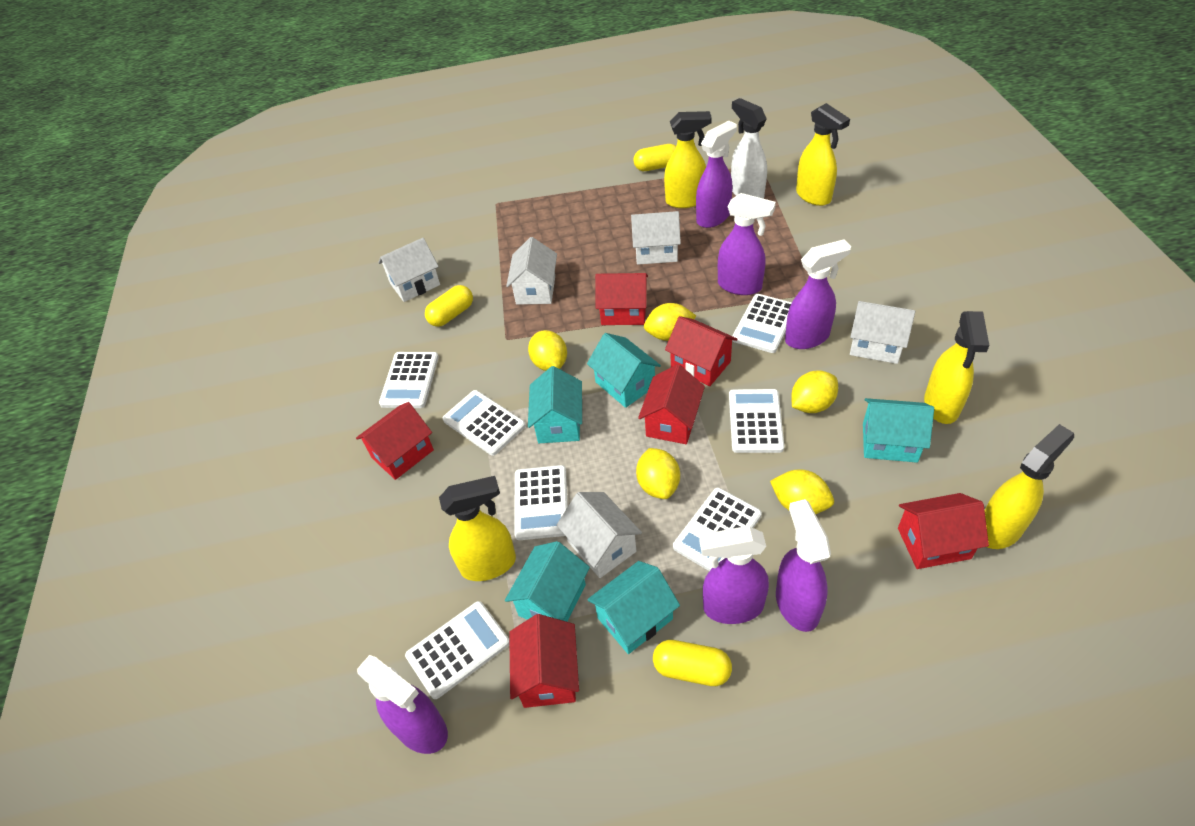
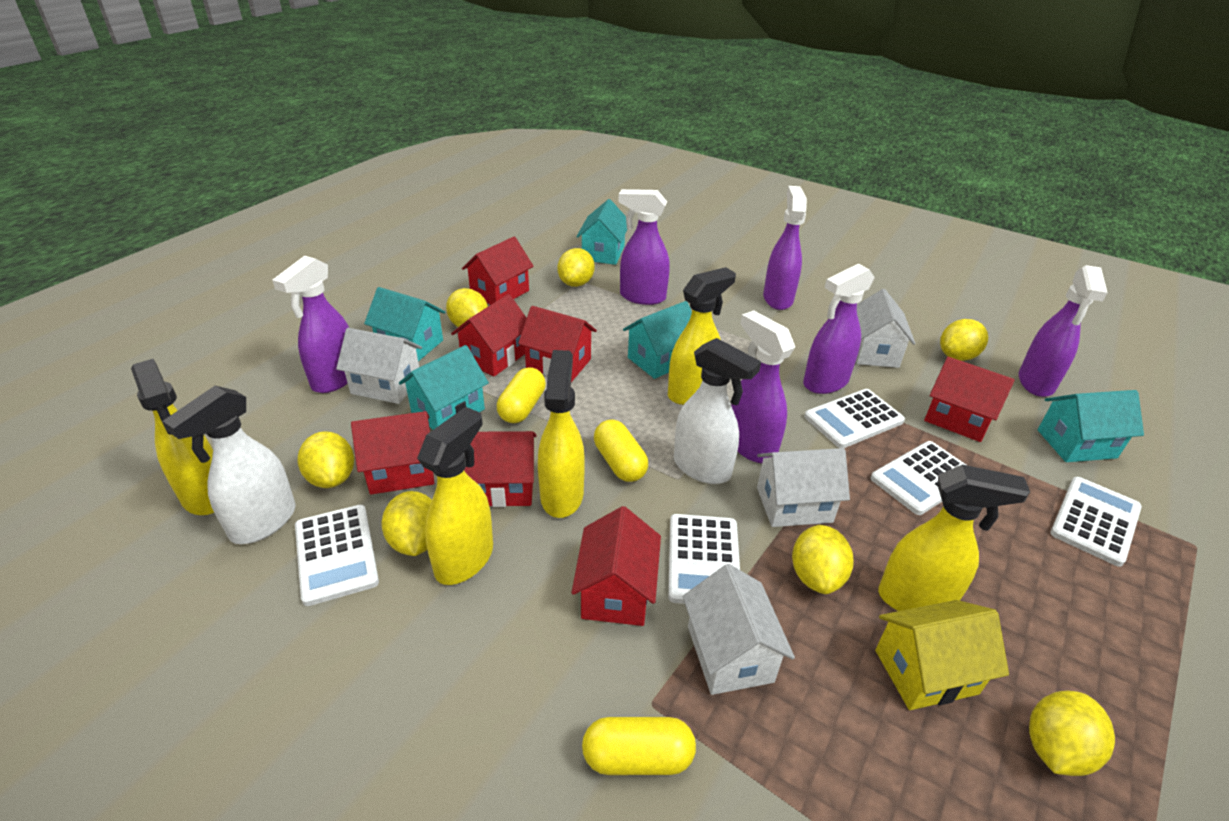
red house: 6 -> 7
white calculator: 7 -> 5
white house: 5 -> 4
white spray bottle: 1 -> 2
yellow house: 0 -> 1
yellow lemon: 5 -> 7

